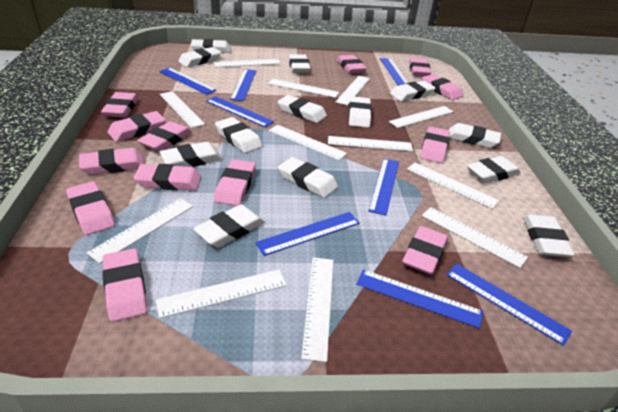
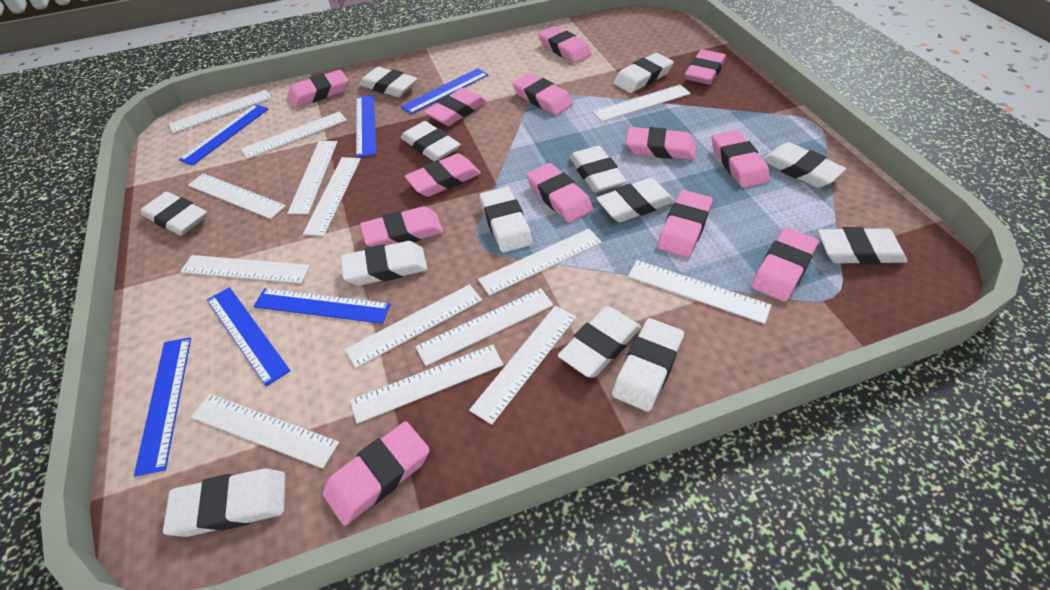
blue ruler: 8 -> 6
white ruler: 12 -> 14

